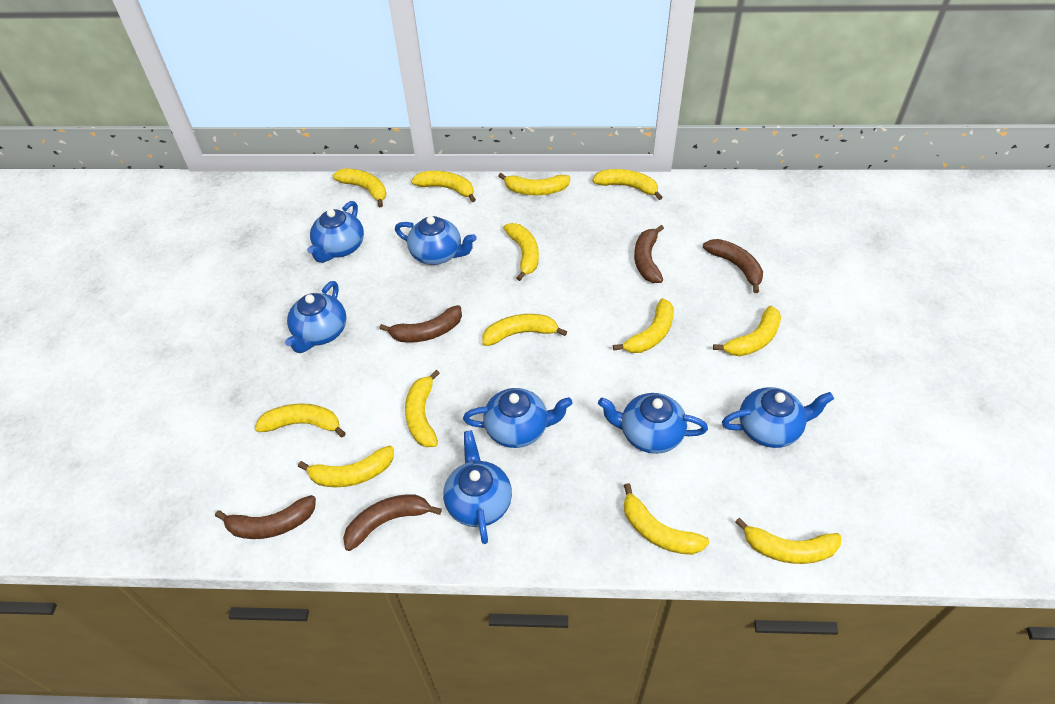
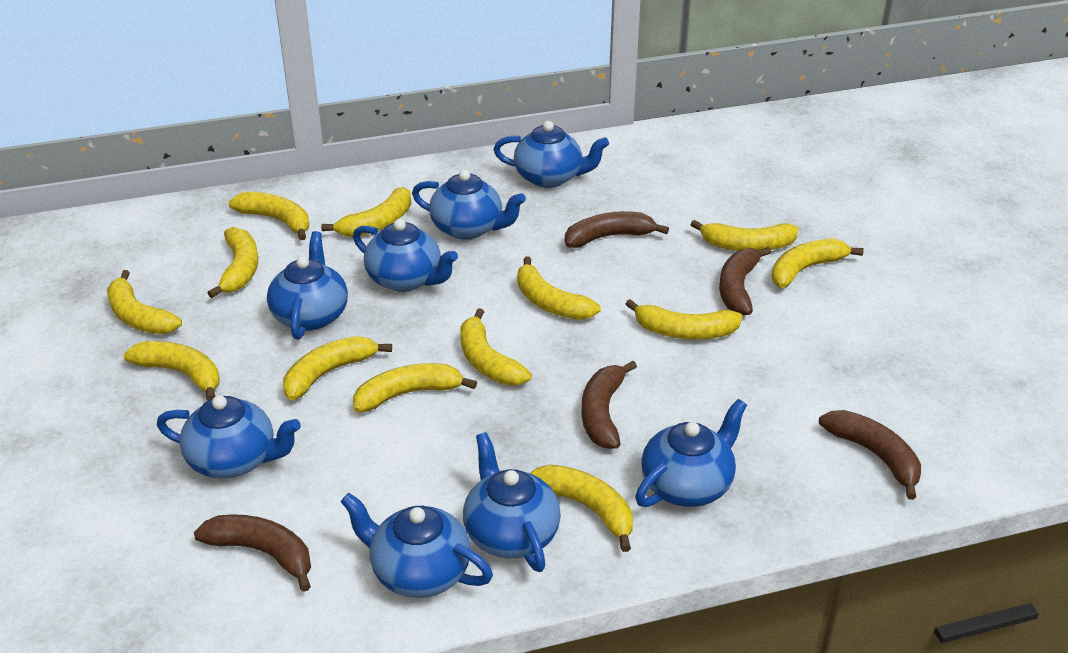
blue teapot: 7 -> 8

